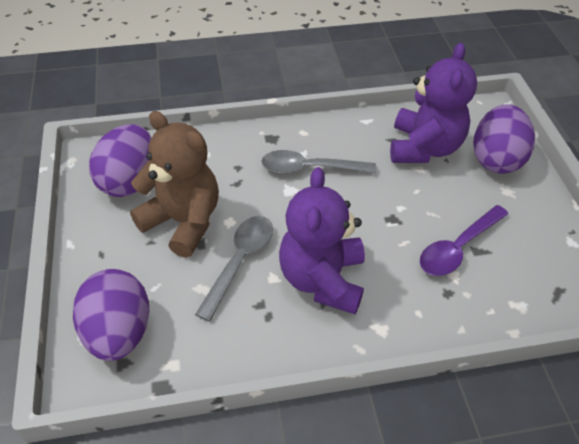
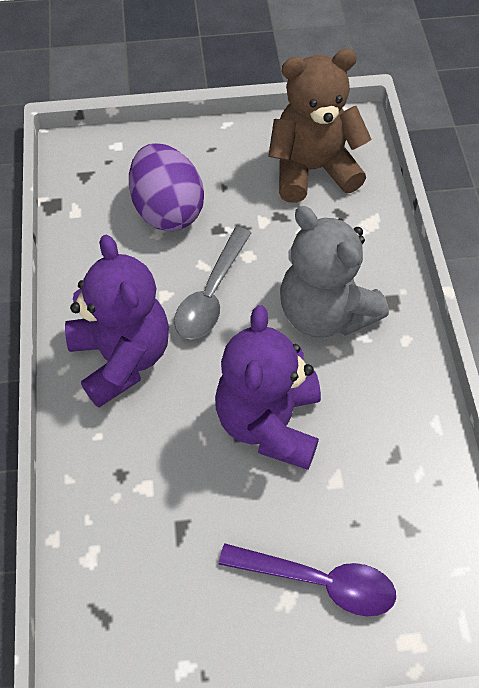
grey spoon: 2 -> 1
grey teddy bear: 0 -> 1
purple egg: 3 -> 1

